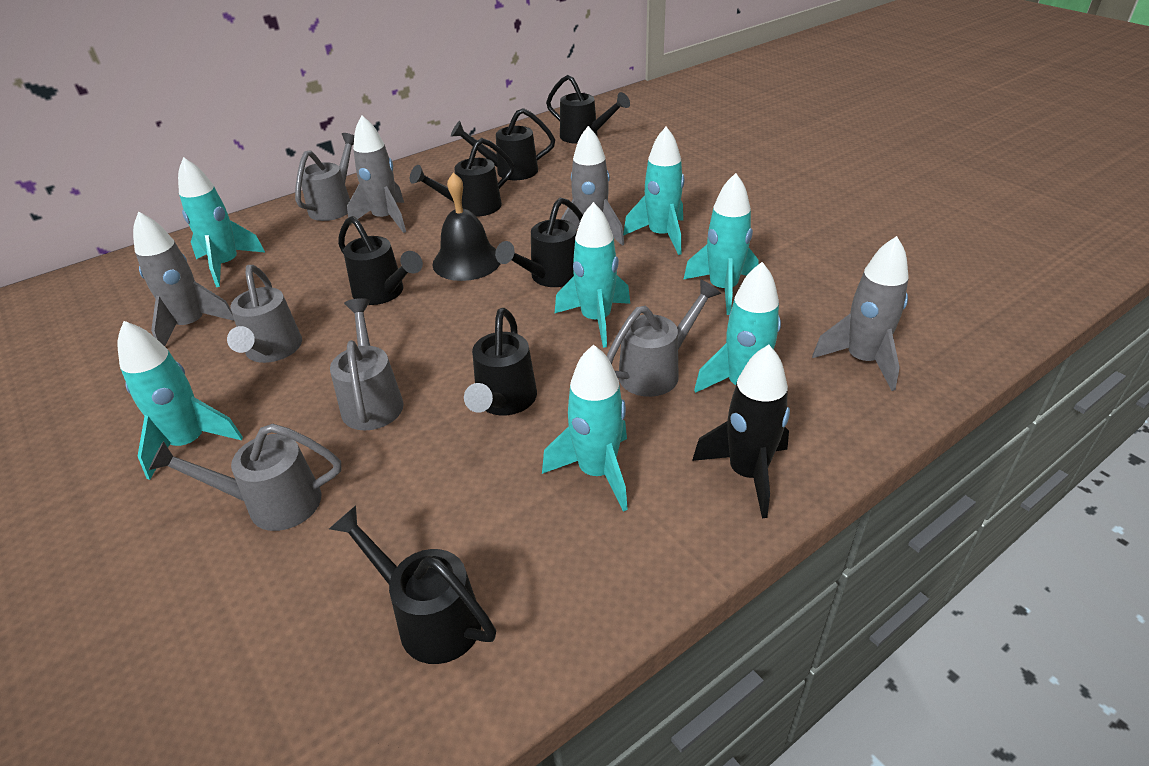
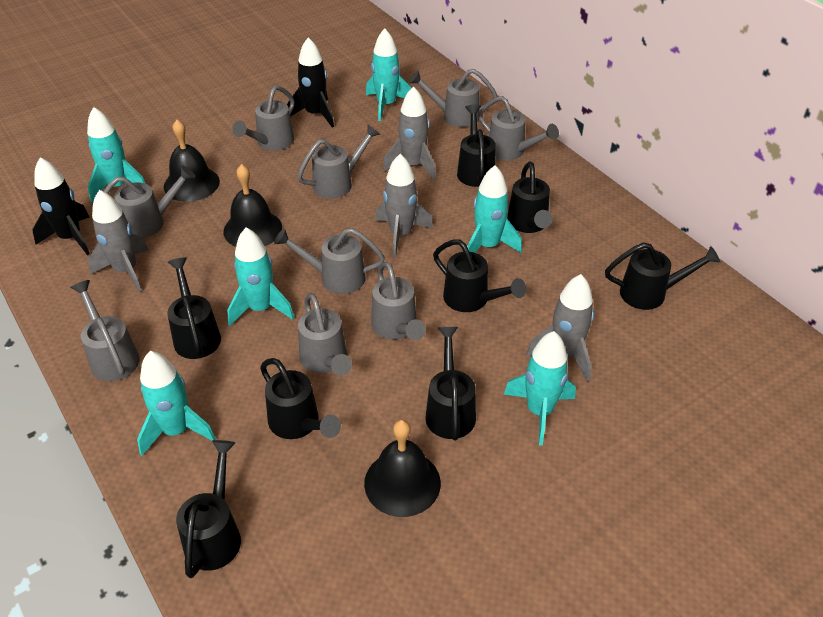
black bell: 1 -> 3
black rocket: 1 -> 2
black watering can: 7 -> 8
grey watering can: 5 -> 9
turquoise rocket: 7 -> 6

